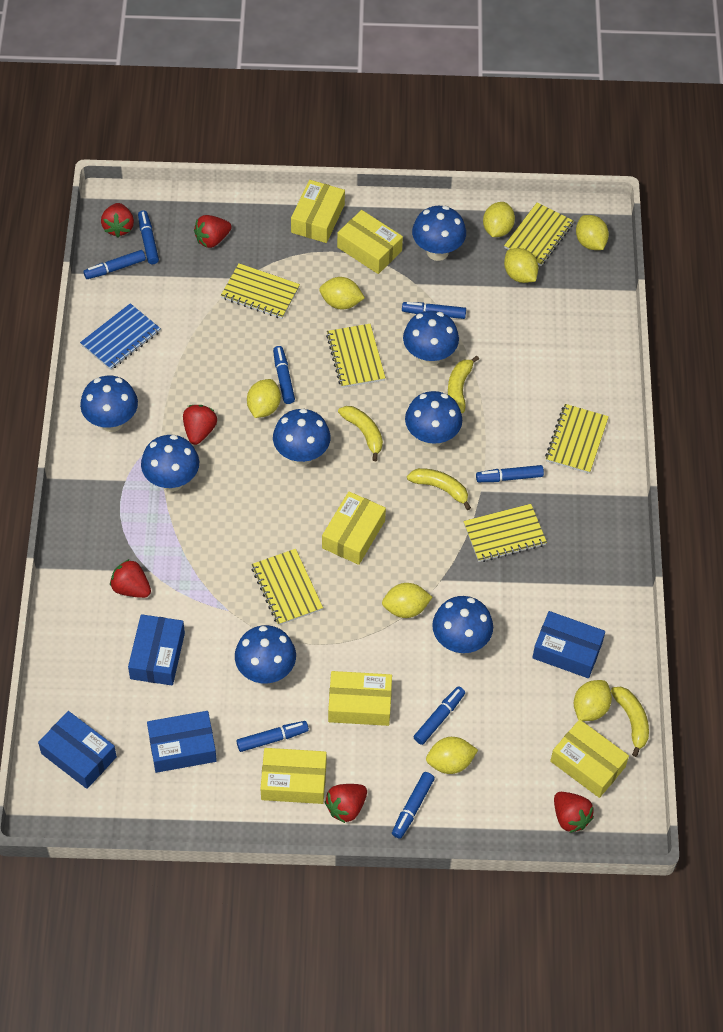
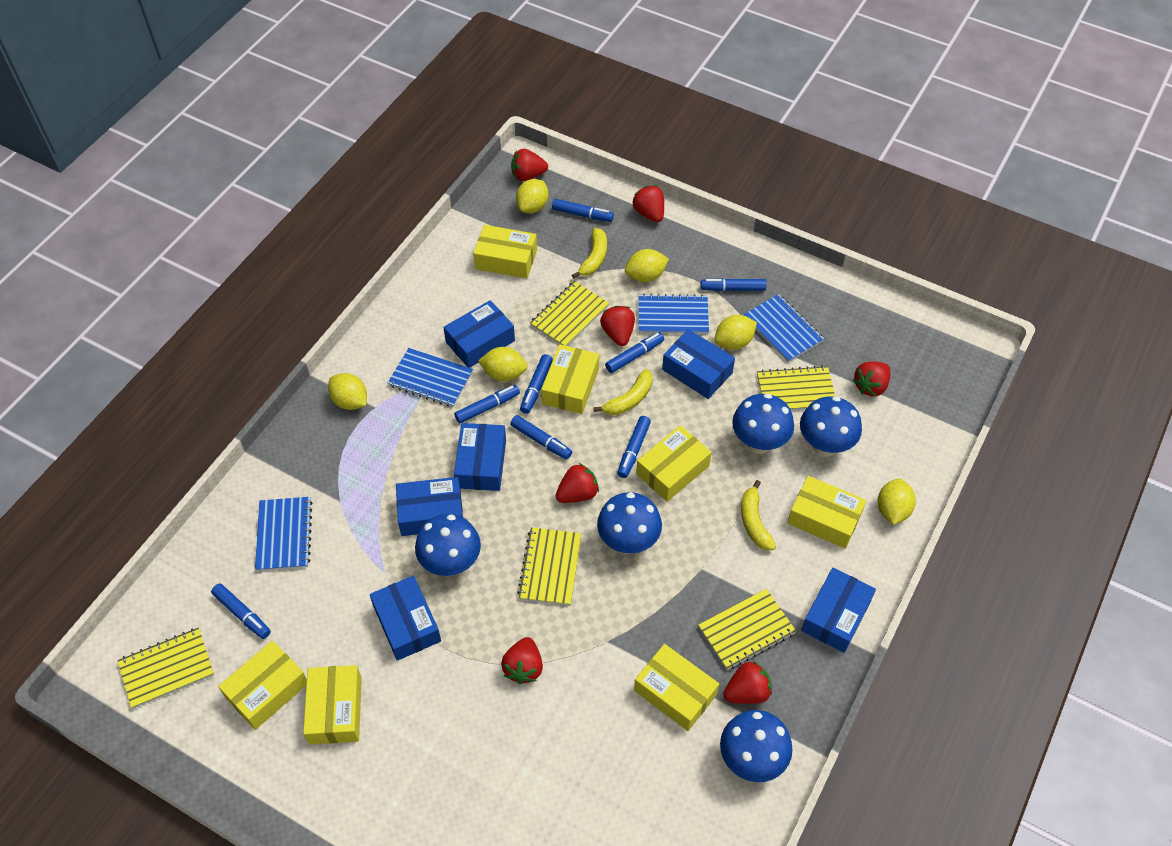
blue box: 4 -> 6
blue mushroom: 8 -> 5
blue notebook: 1 -> 4
red strawberry: 6 -> 7
yellow banana: 4 -> 3
yellow box: 6 -> 7
yellow lemon: 8 -> 6
yellow notebook: 6 -> 5

